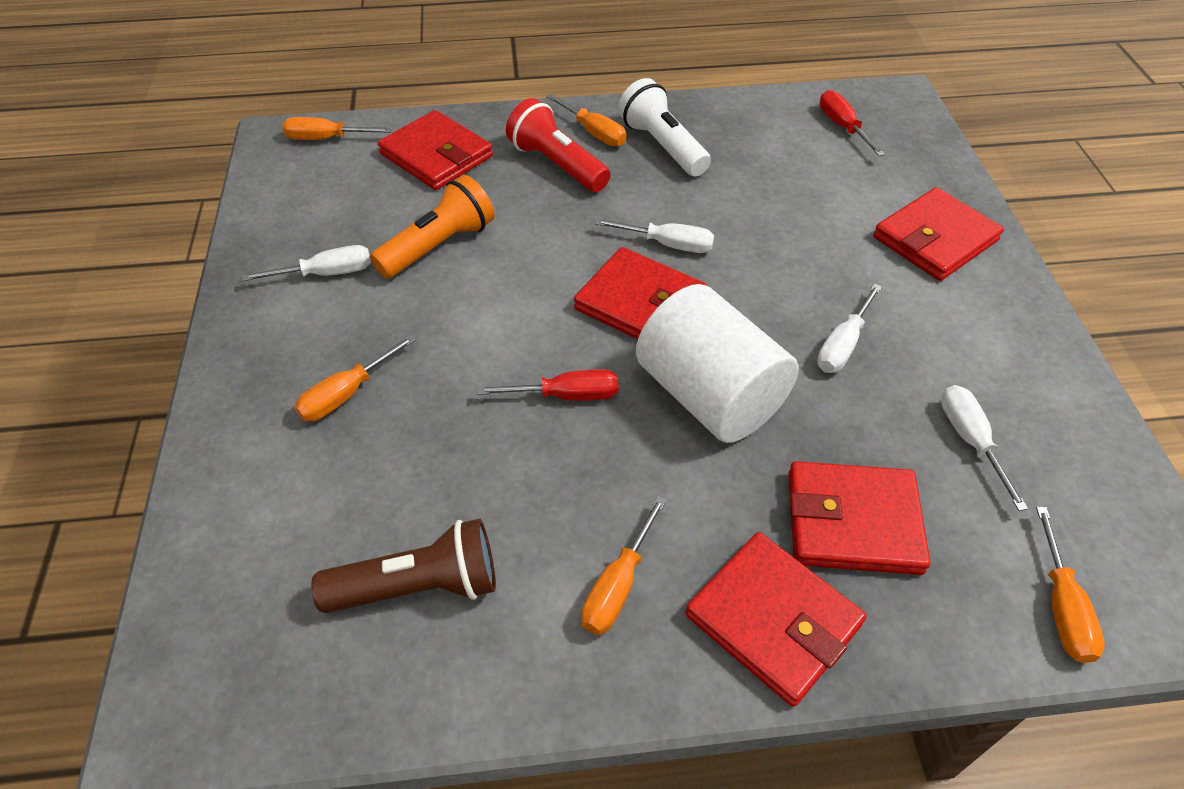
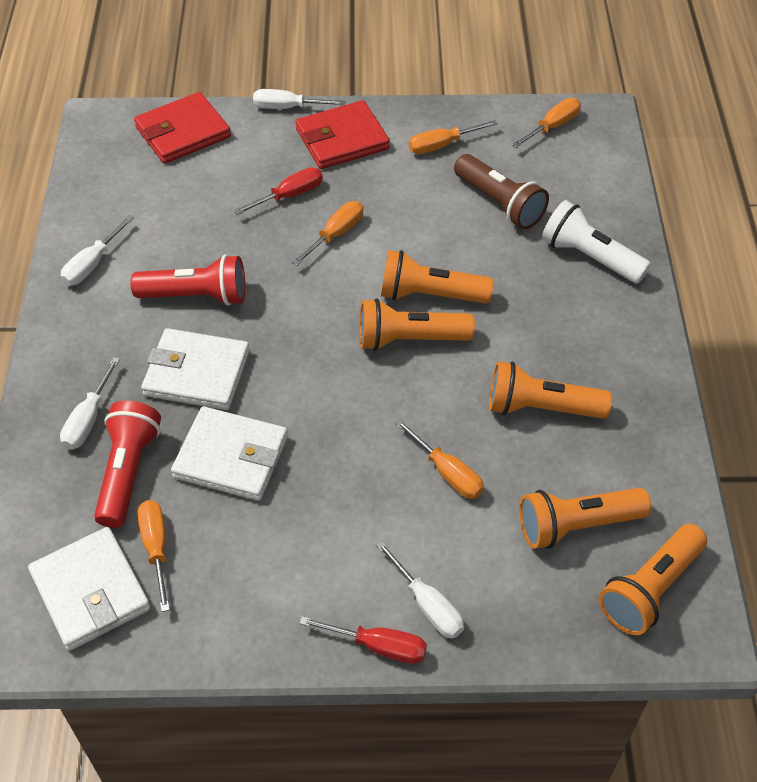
orange flashlight: 1 -> 5
red flashlight: 1 -> 2
red wallet: 5 -> 2
white cylinder: 1 -> 0
white wallet: 0 -> 3

